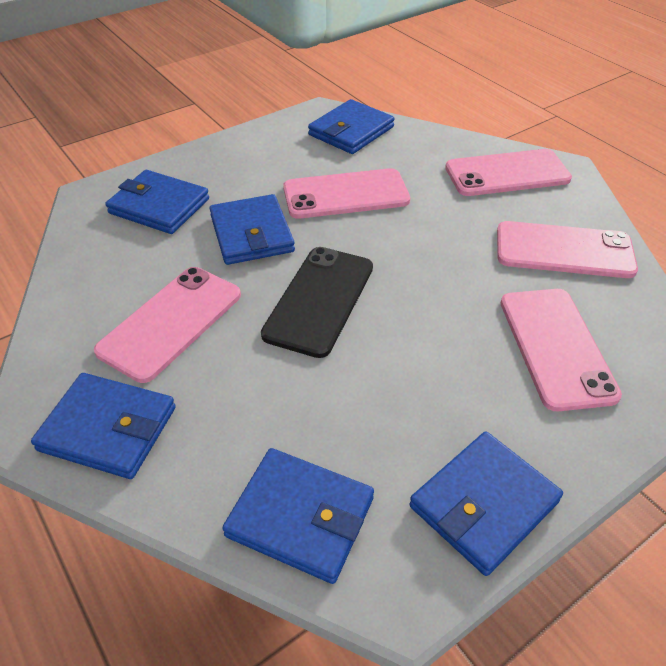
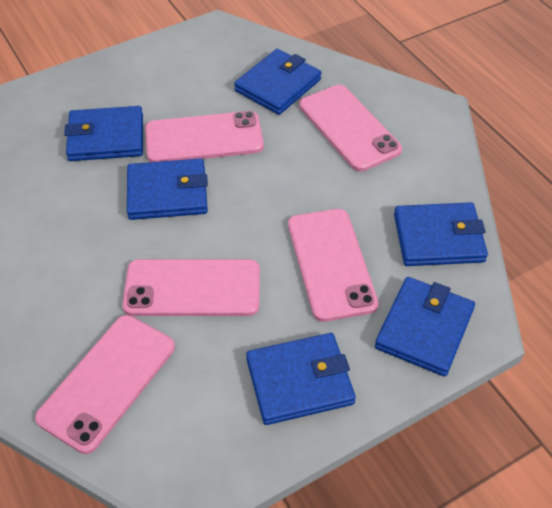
black phone: 1 -> 0

